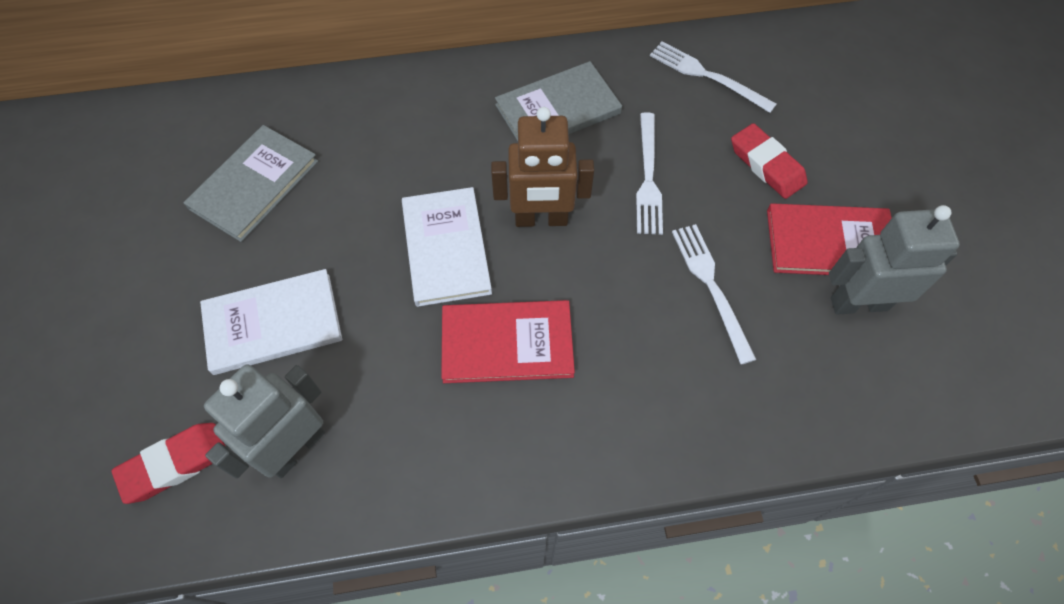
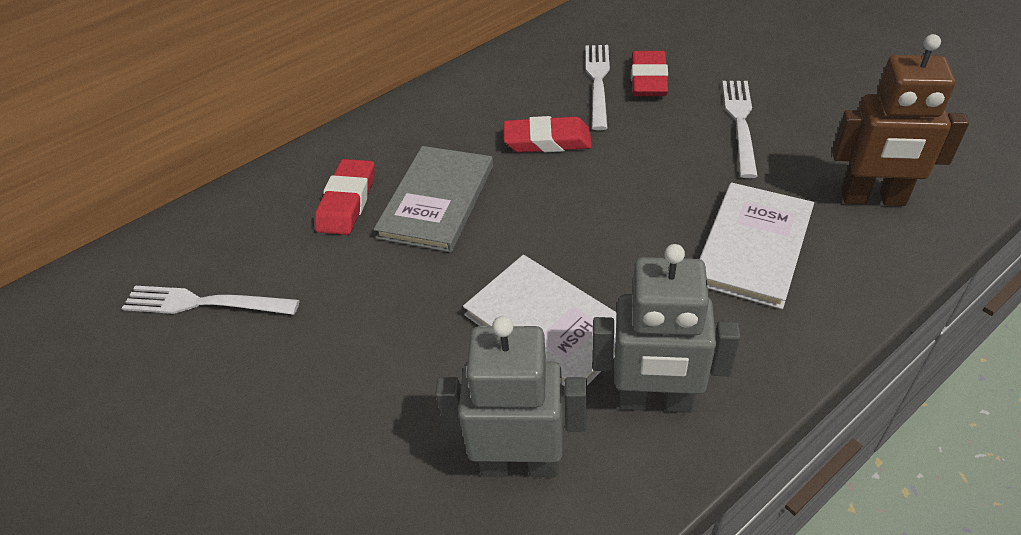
grey book: 2 -> 1
red book: 2 -> 0
red eraser: 2 -> 3

